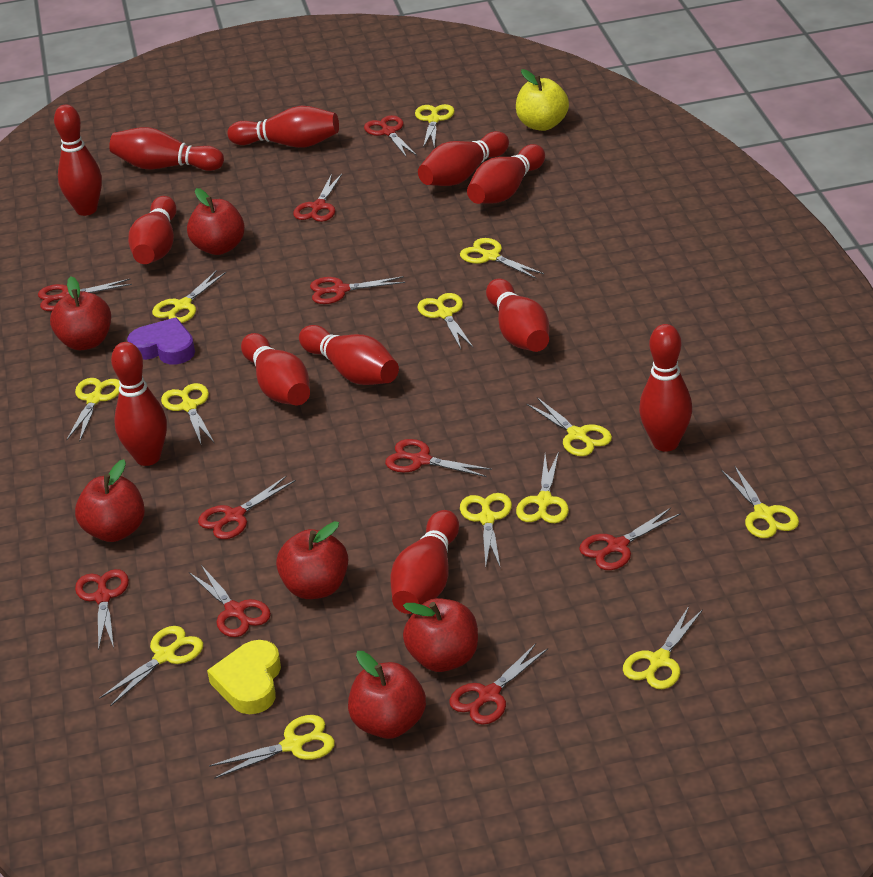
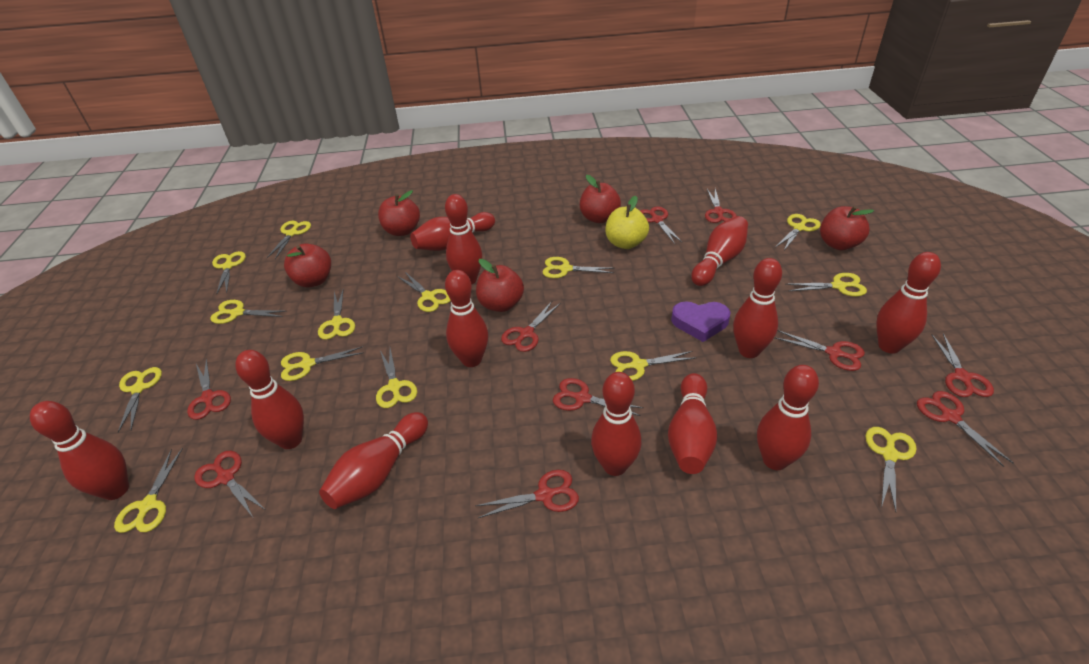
red apple: 6 -> 5
yellow heart: 1 -> 0
yellow scissors: 13 -> 14

